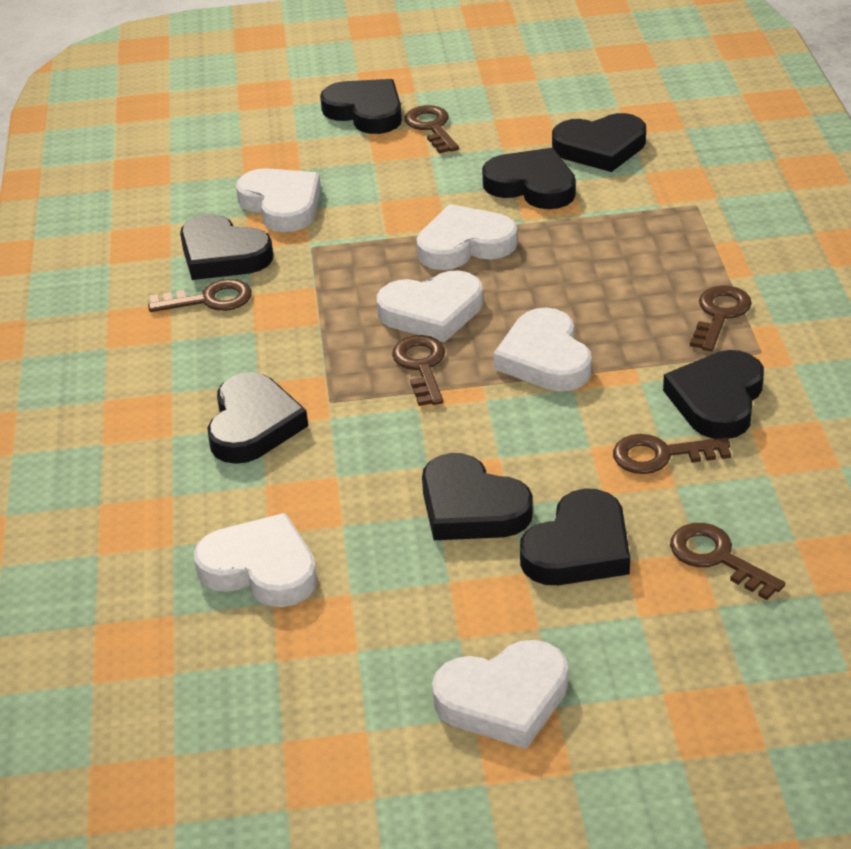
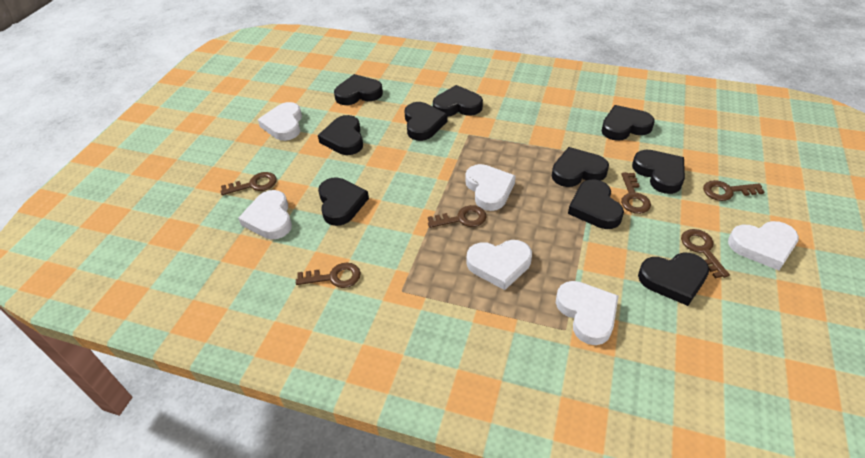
black heart: 8 -> 10

